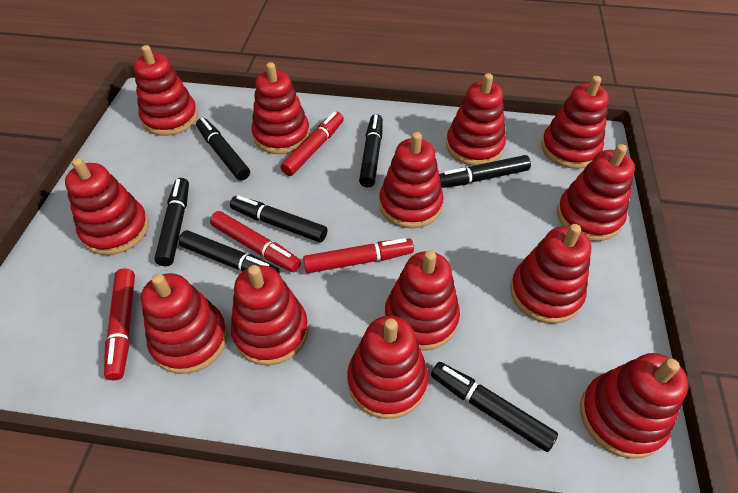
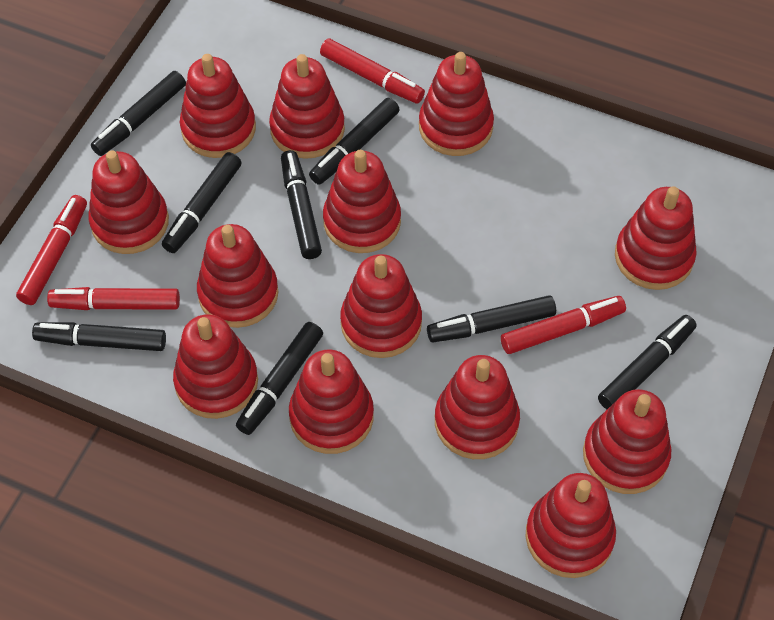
black marker: 7 -> 8

